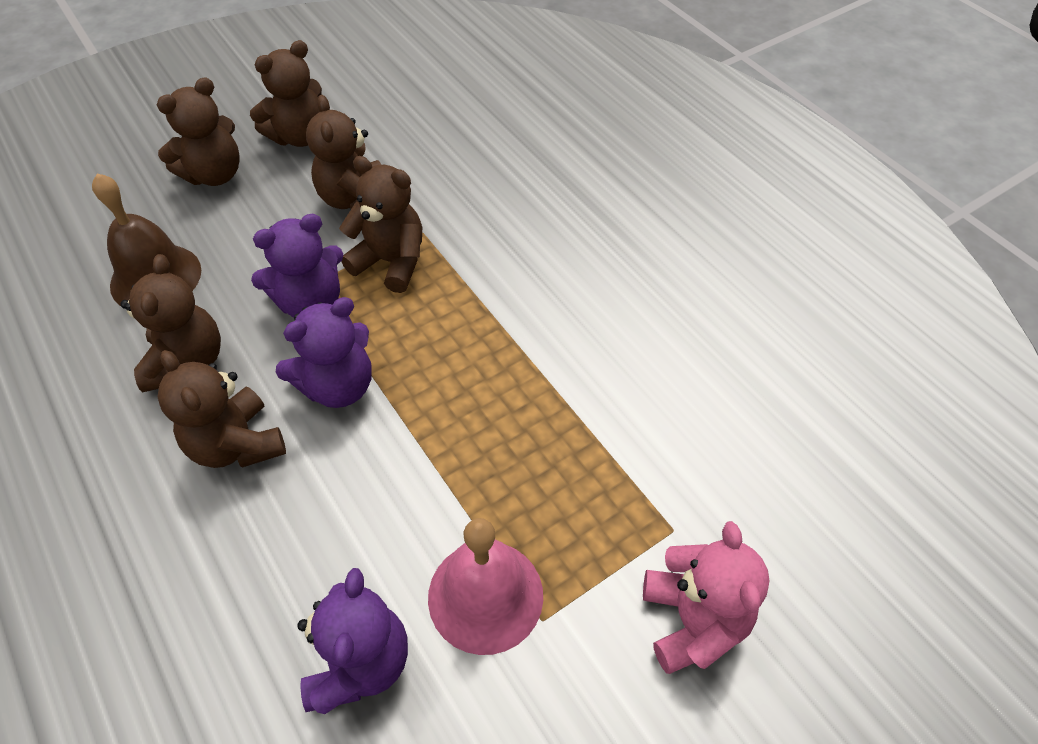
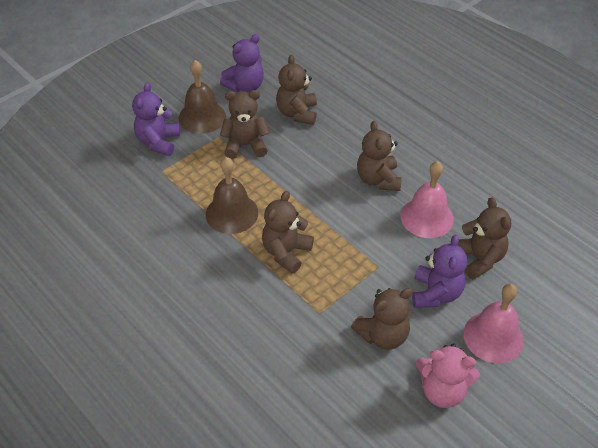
brown bell: 1 -> 2
pink bell: 1 -> 2

